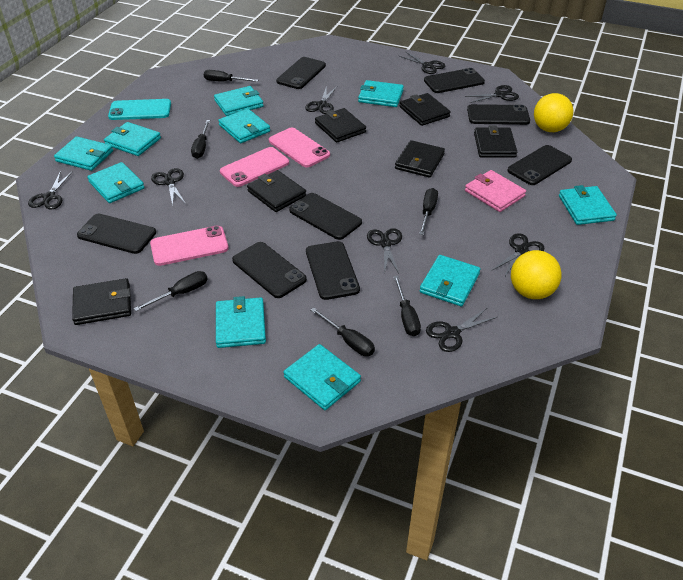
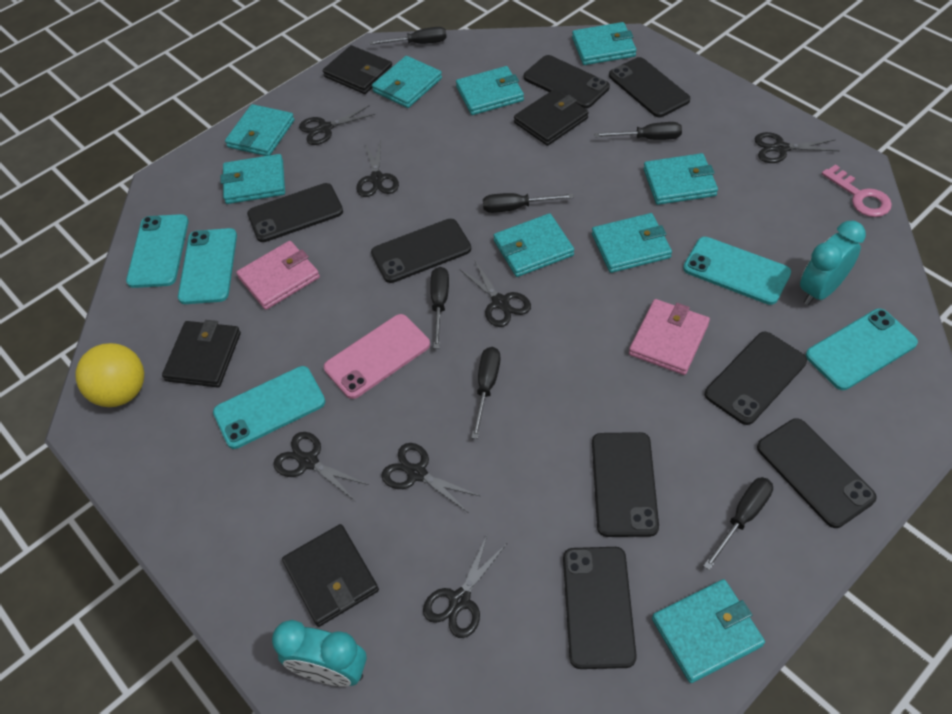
black scissors: 8 -> 7
black wallet: 6 -> 4
pink key: 0 -> 1
pink phone: 3 -> 1
pink wallet: 1 -> 2
turquoise clock: 0 -> 2
turquoise phone: 1 -> 5
turquoise wallet: 10 -> 9
yellow ball: 2 -> 1

